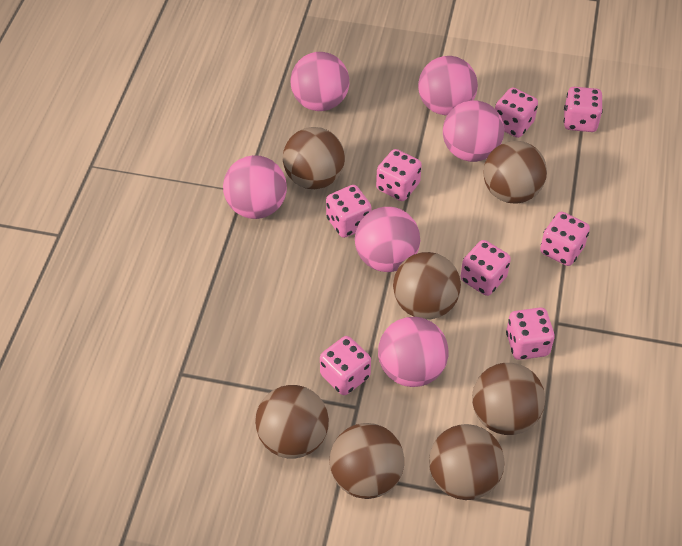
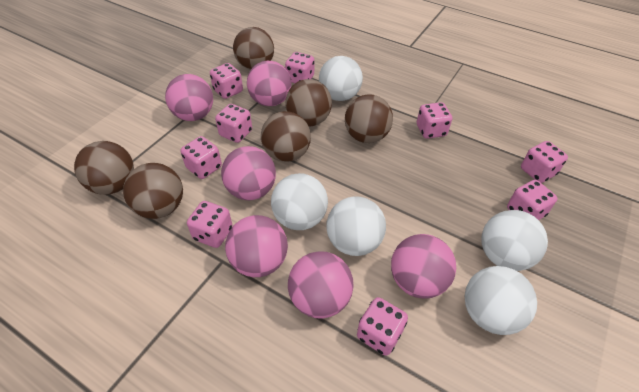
brown ball: 7 -> 6
pink dice: 8 -> 9
white ball: 0 -> 5

